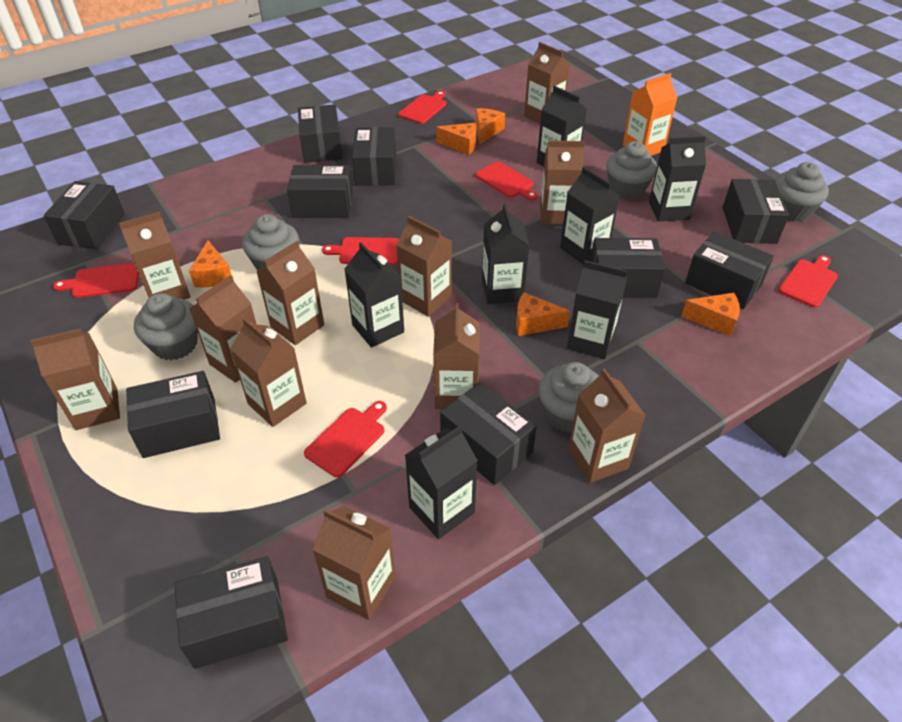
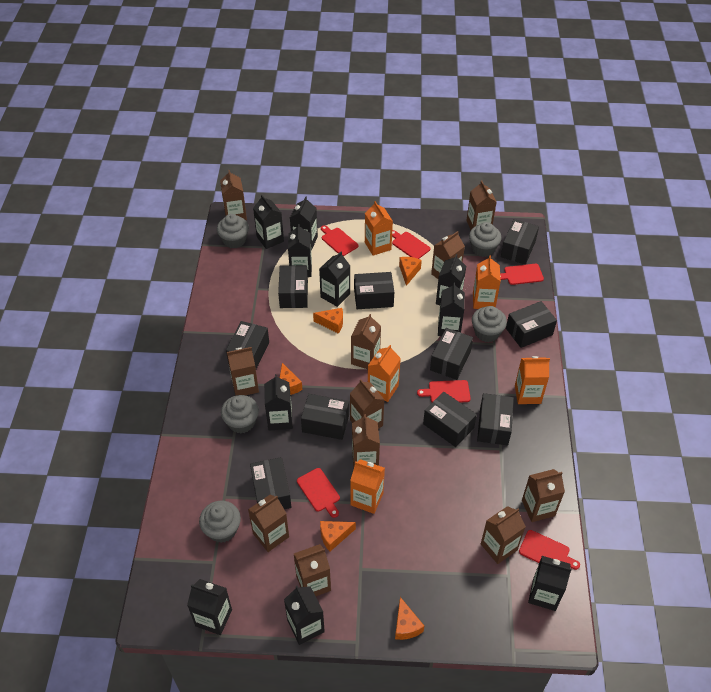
black carton: 7 -> 10
orange carton: 1 -> 5

